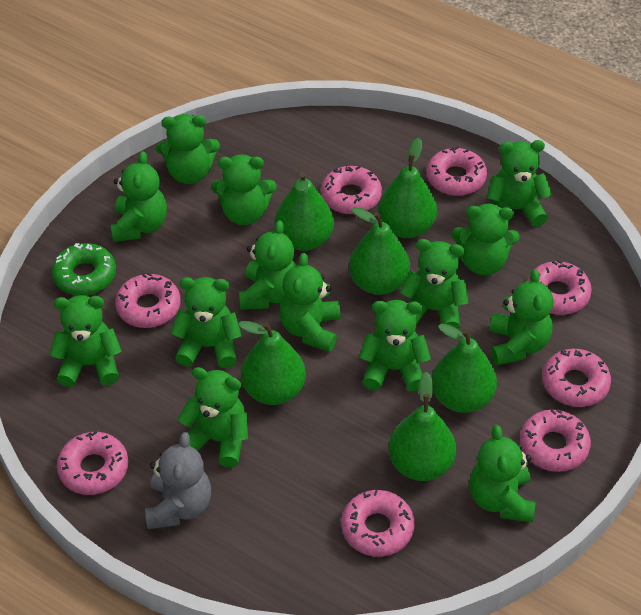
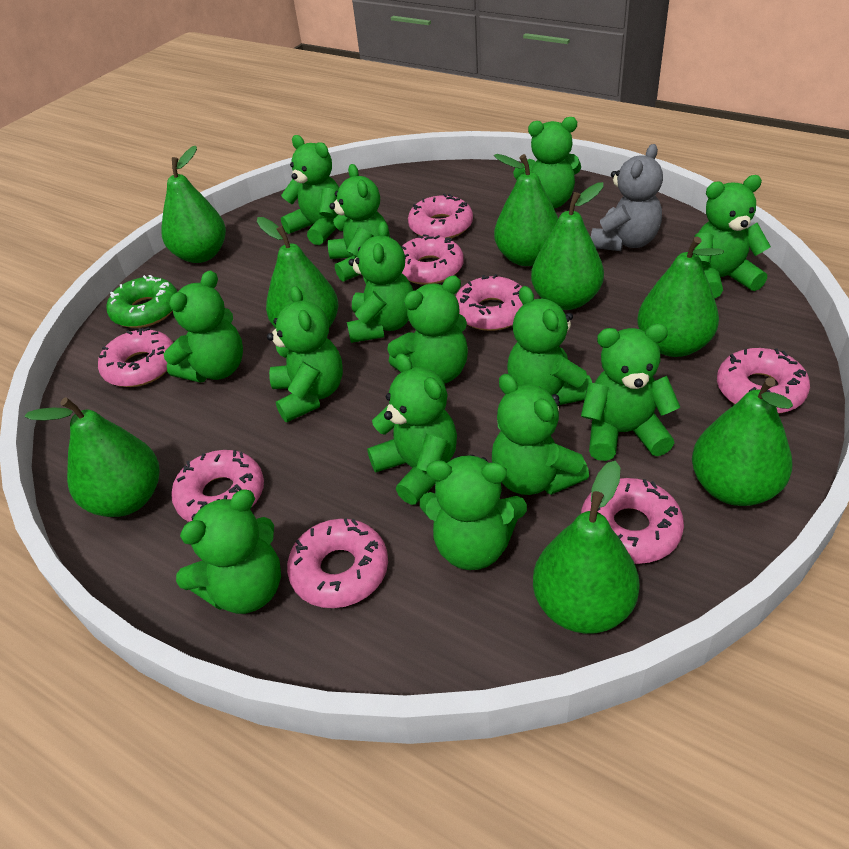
green pear: 6 -> 8

